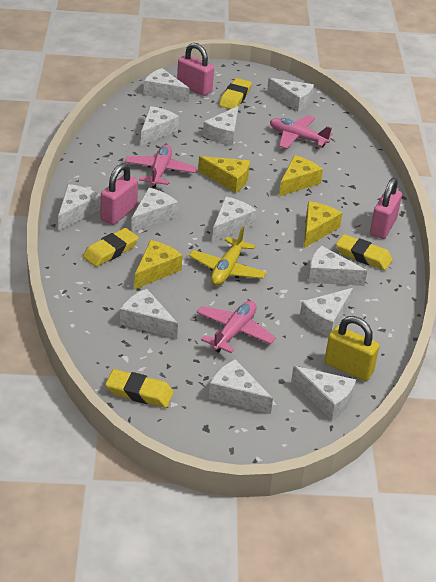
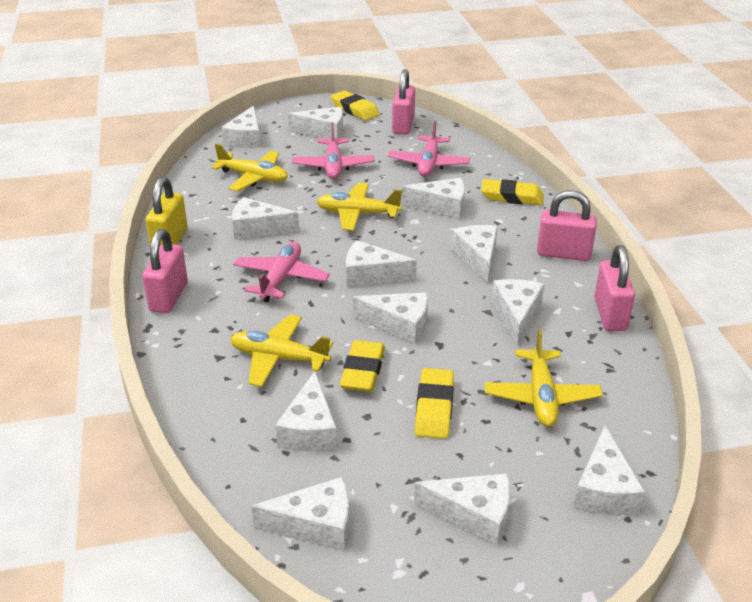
pink padlock: 3 -> 4
yellow cheese: 4 -> 0
yellow plane: 1 -> 4

